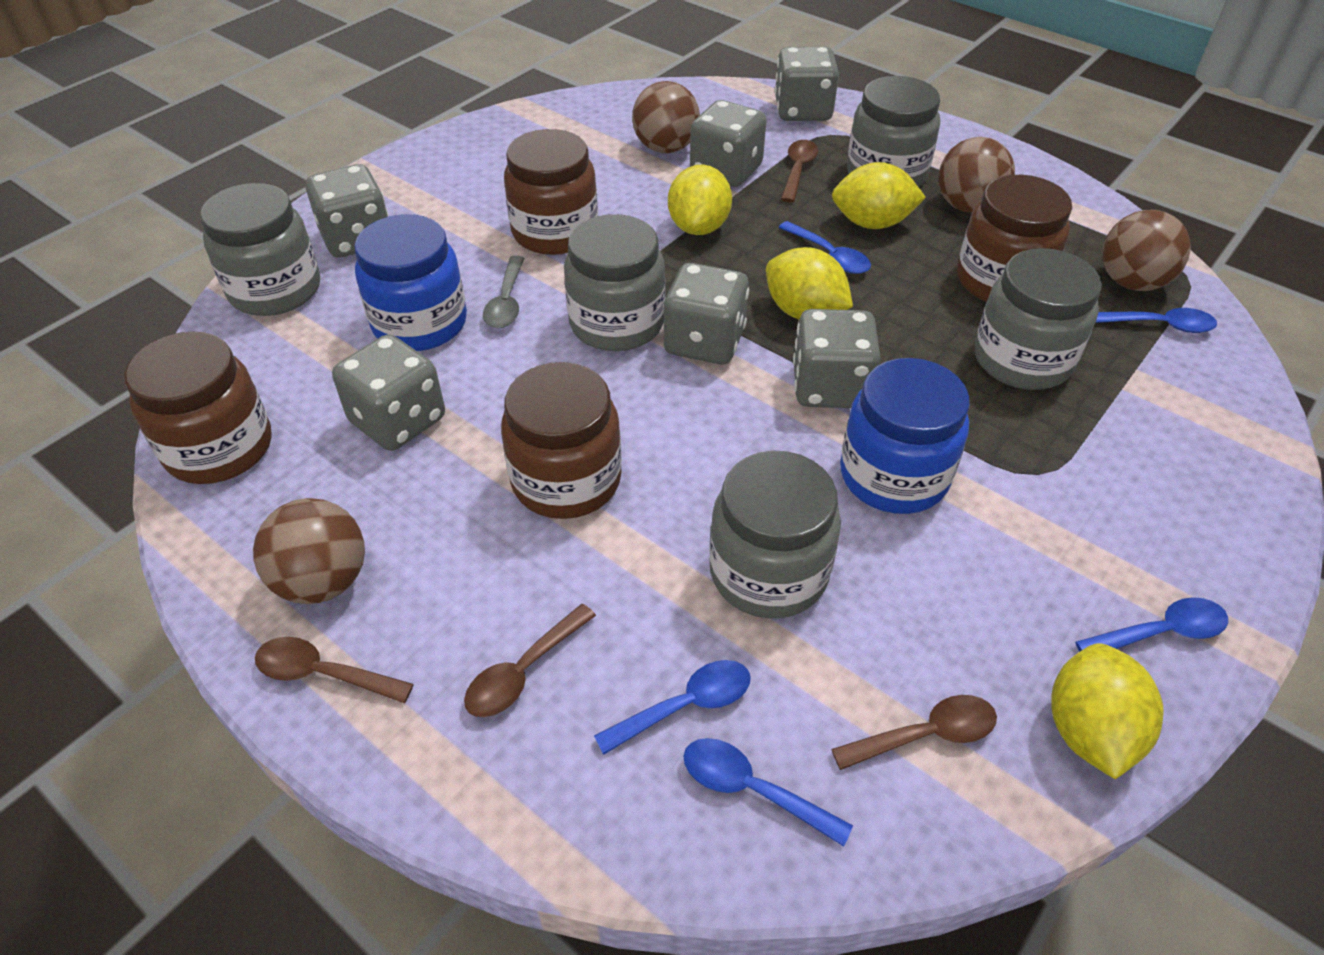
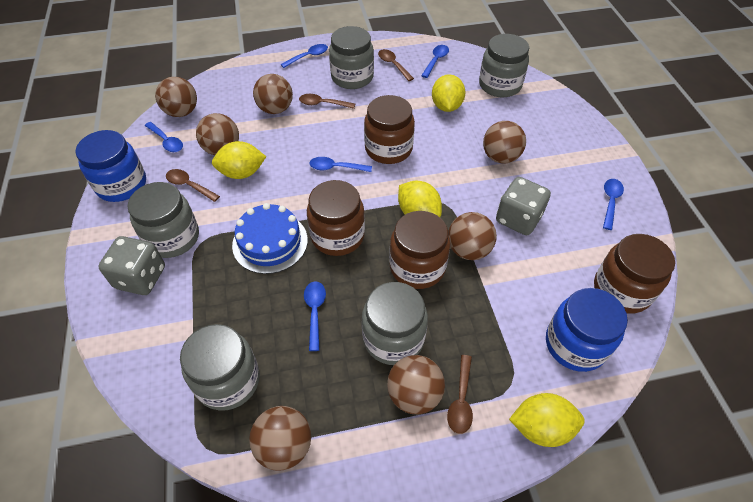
blue cake: 0 -> 1
blue spoon: 5 -> 6
brown ball: 4 -> 7
grey dice: 6 -> 2
grey spoon: 1 -> 0

